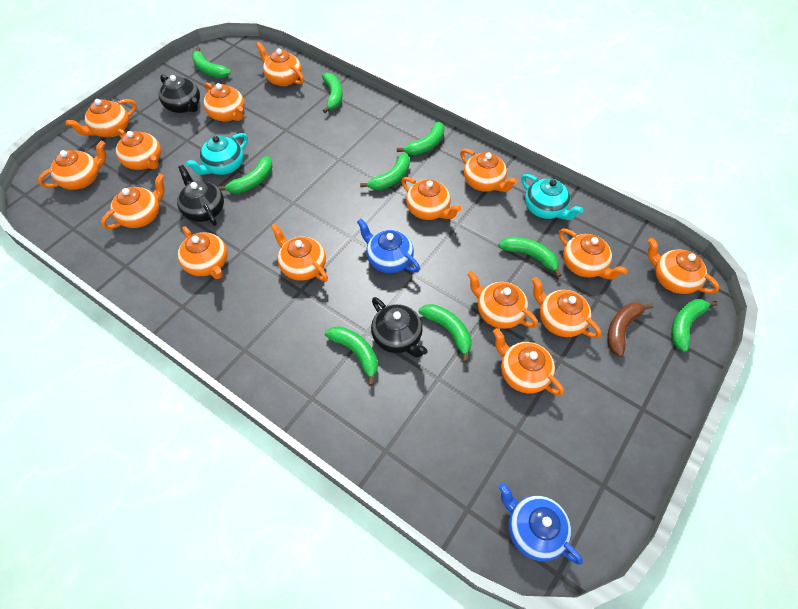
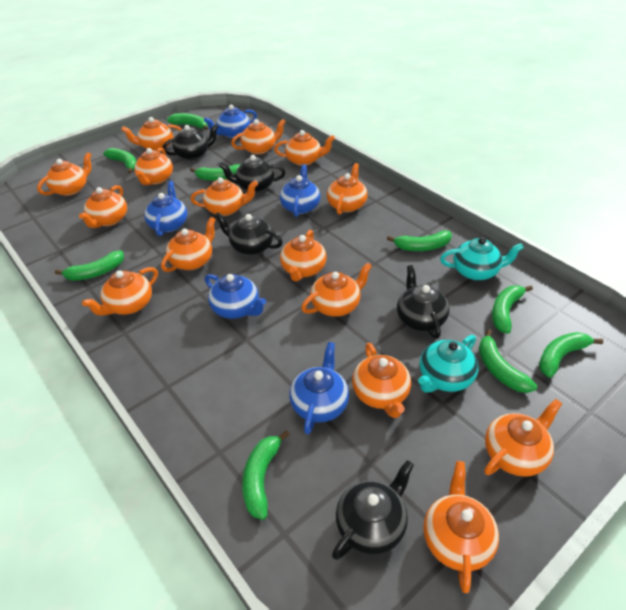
black teapot: 3 -> 5
blue teapot: 2 -> 5
brown banana: 1 -> 0

